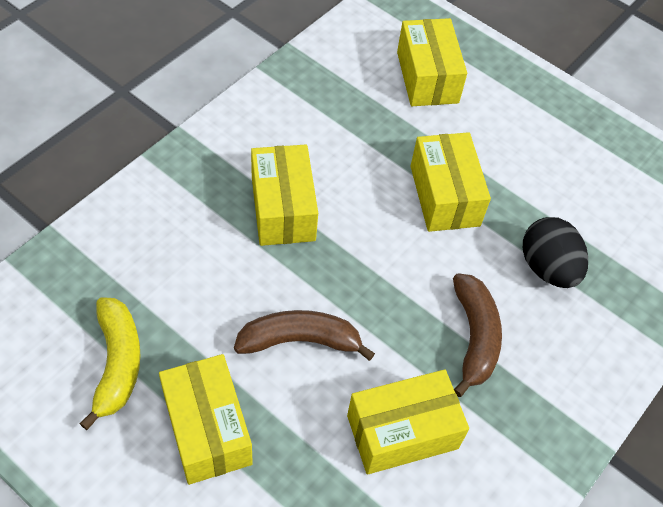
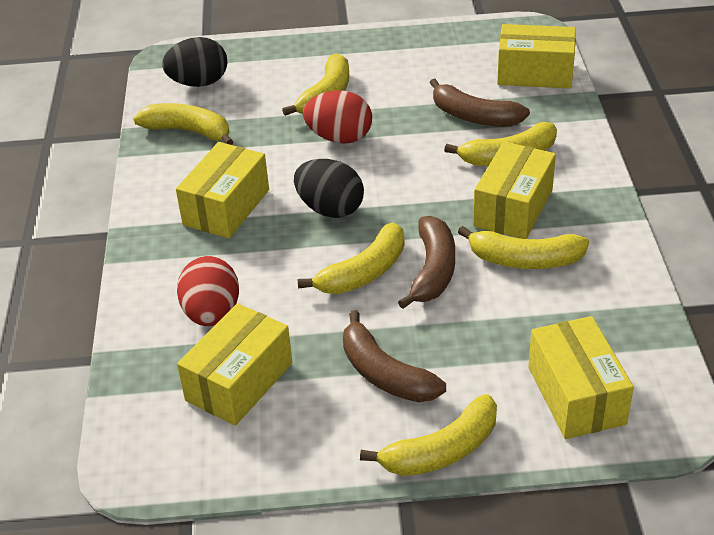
black egg: 1 -> 2
brown banana: 2 -> 3
red egg: 0 -> 2
yellow banana: 1 -> 6

